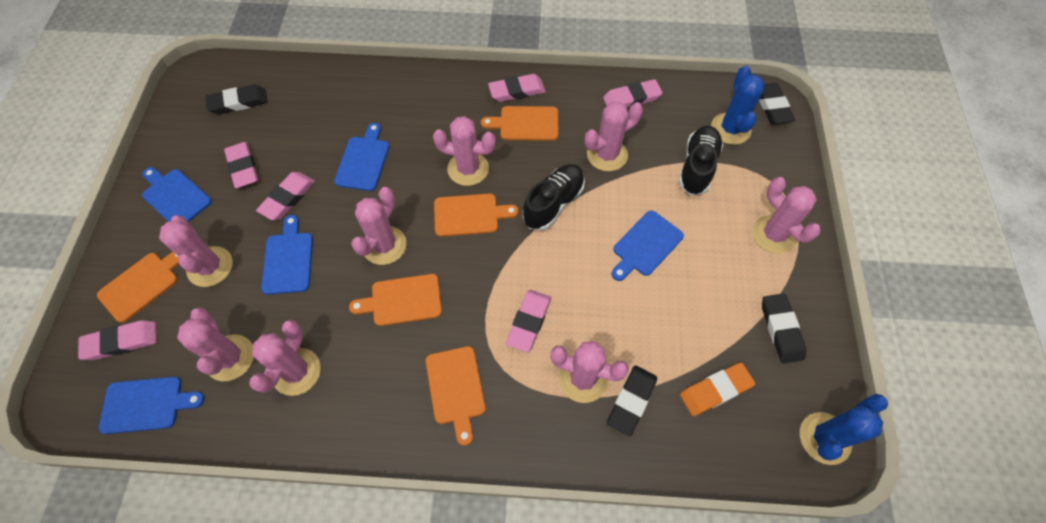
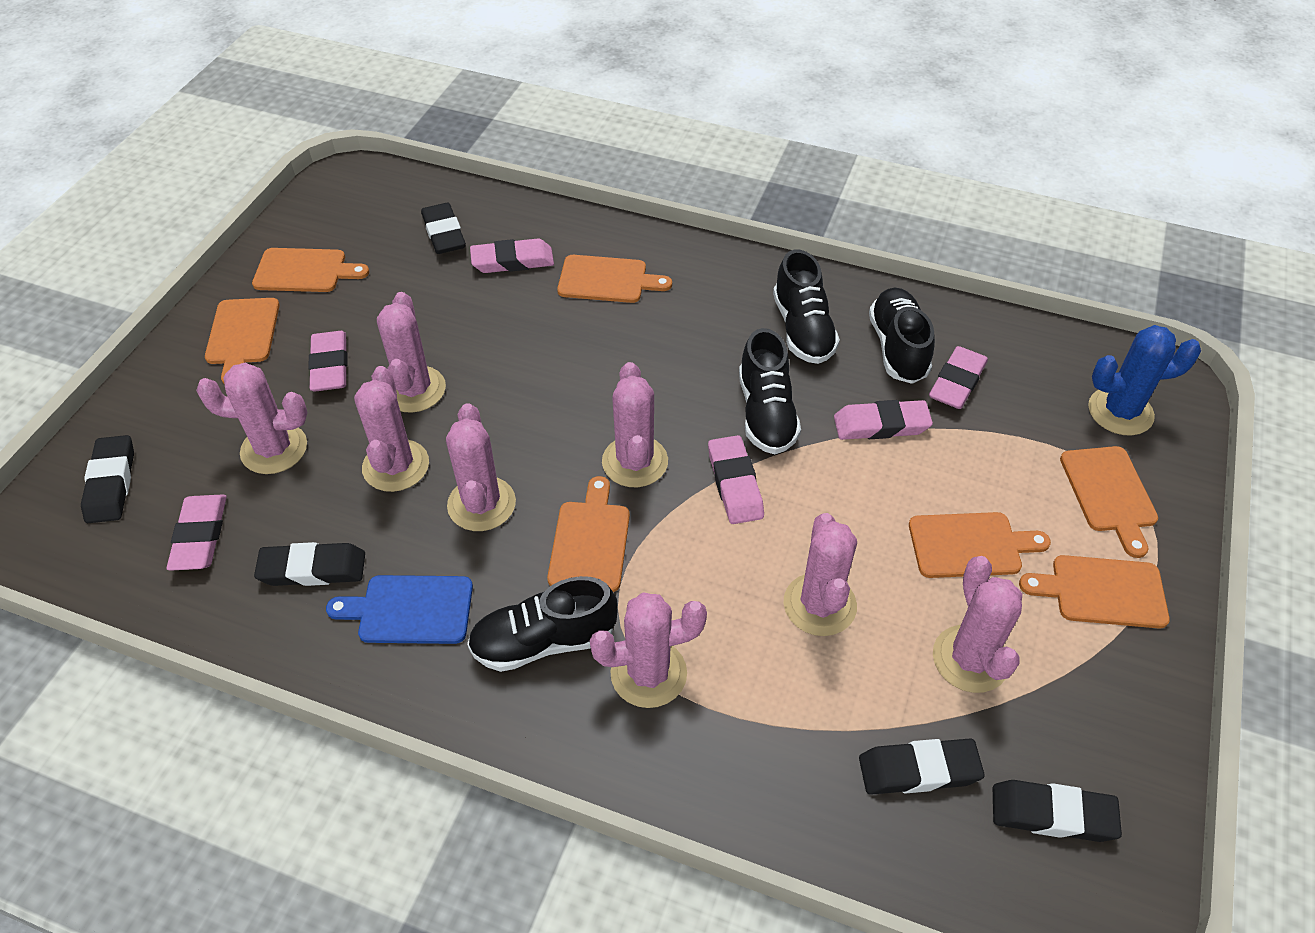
black eraser: 4 -> 5
black shoe: 2 -> 4
blue cactus: 2 -> 1
blue cutting board: 5 -> 1
orange cutting board: 5 -> 7
orange eraser: 1 -> 0

